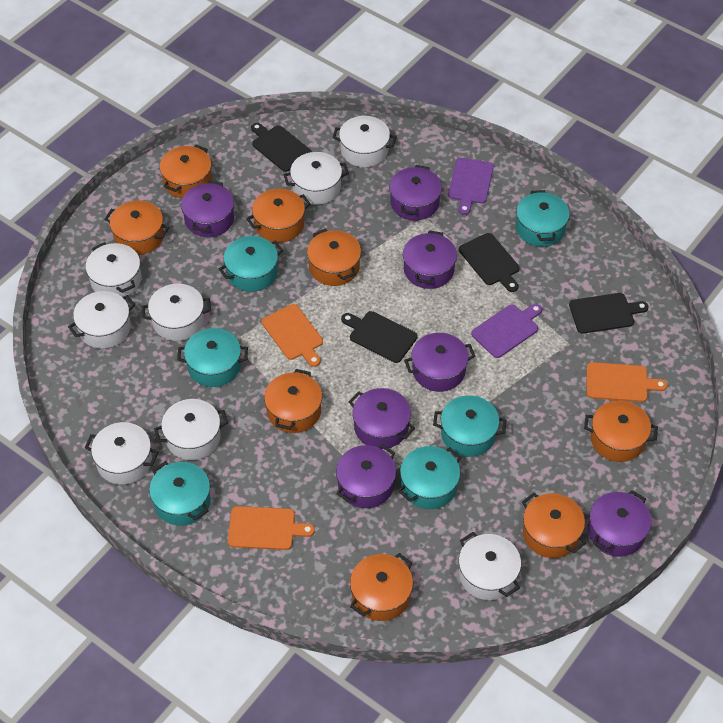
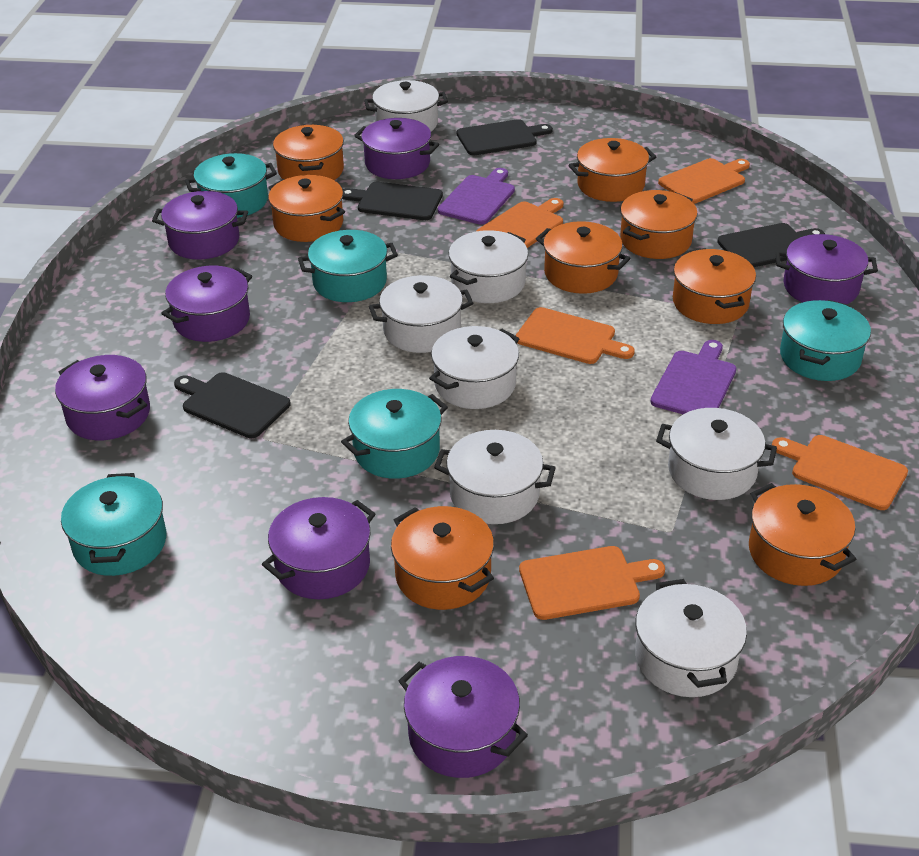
orange cutting board: 3 -> 5
turquoise pot: 6 -> 5
white pot: 8 -> 7

